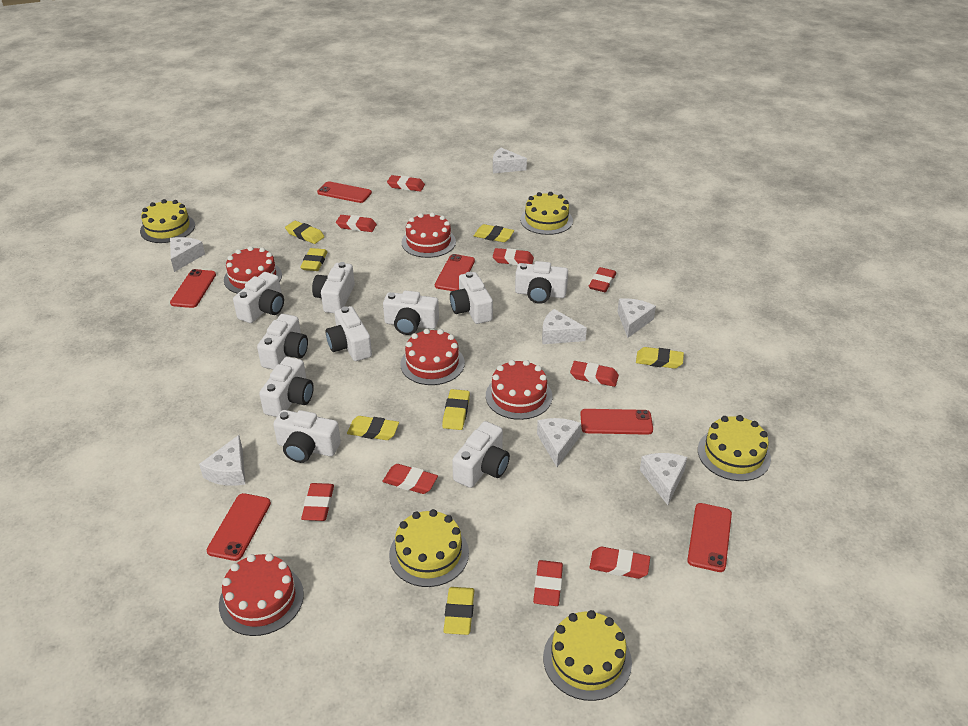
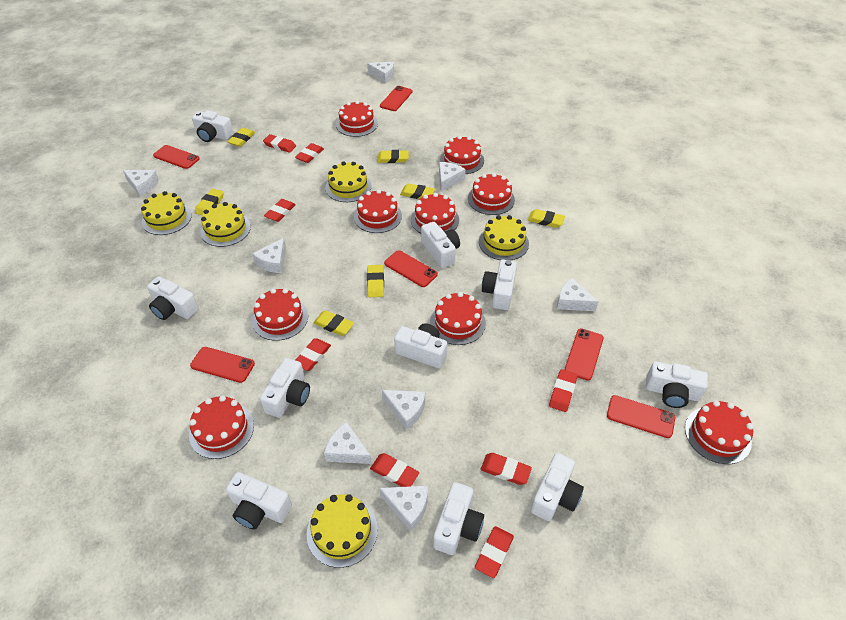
red cake: 5 -> 9
red eraser: 9 -> 8
white cheese: 7 -> 8

